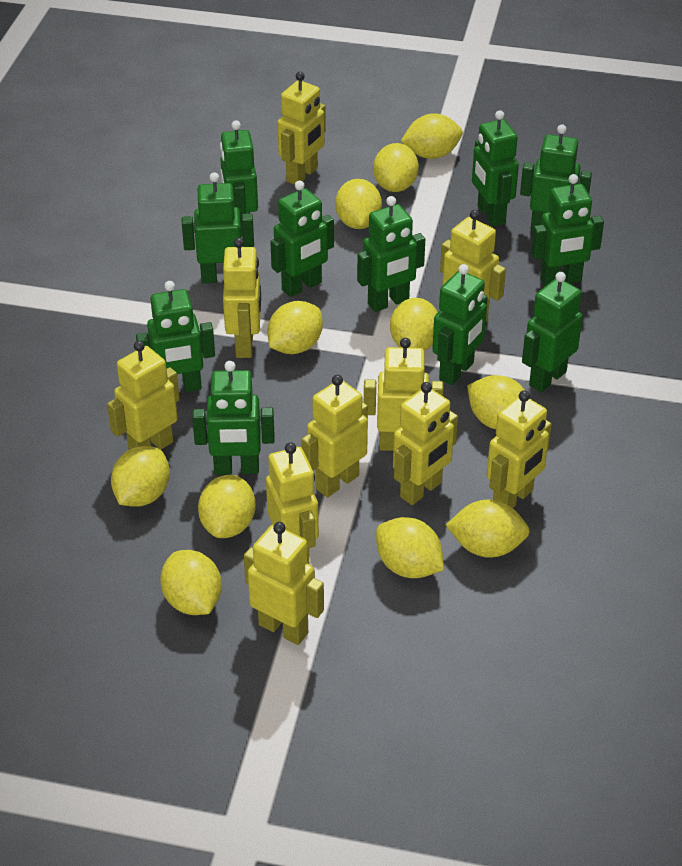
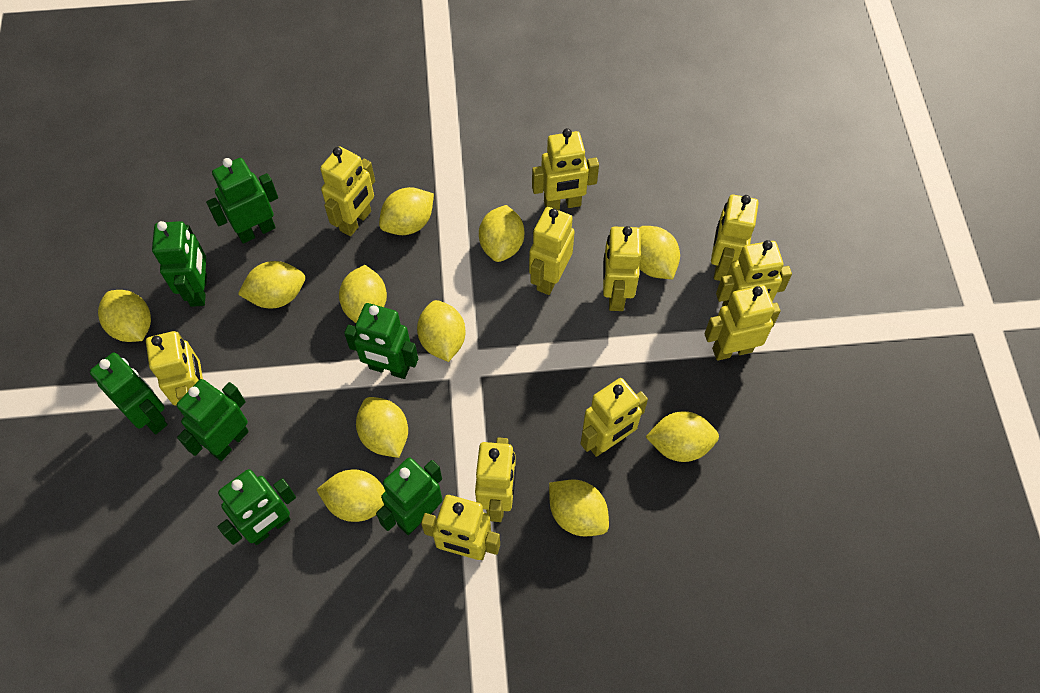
green robot: 11 -> 7
yellow robot: 10 -> 11

